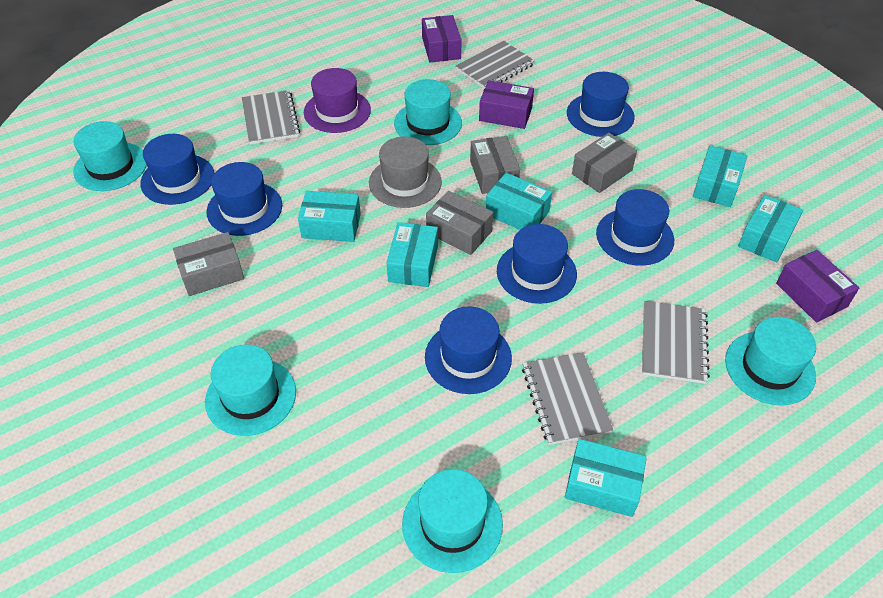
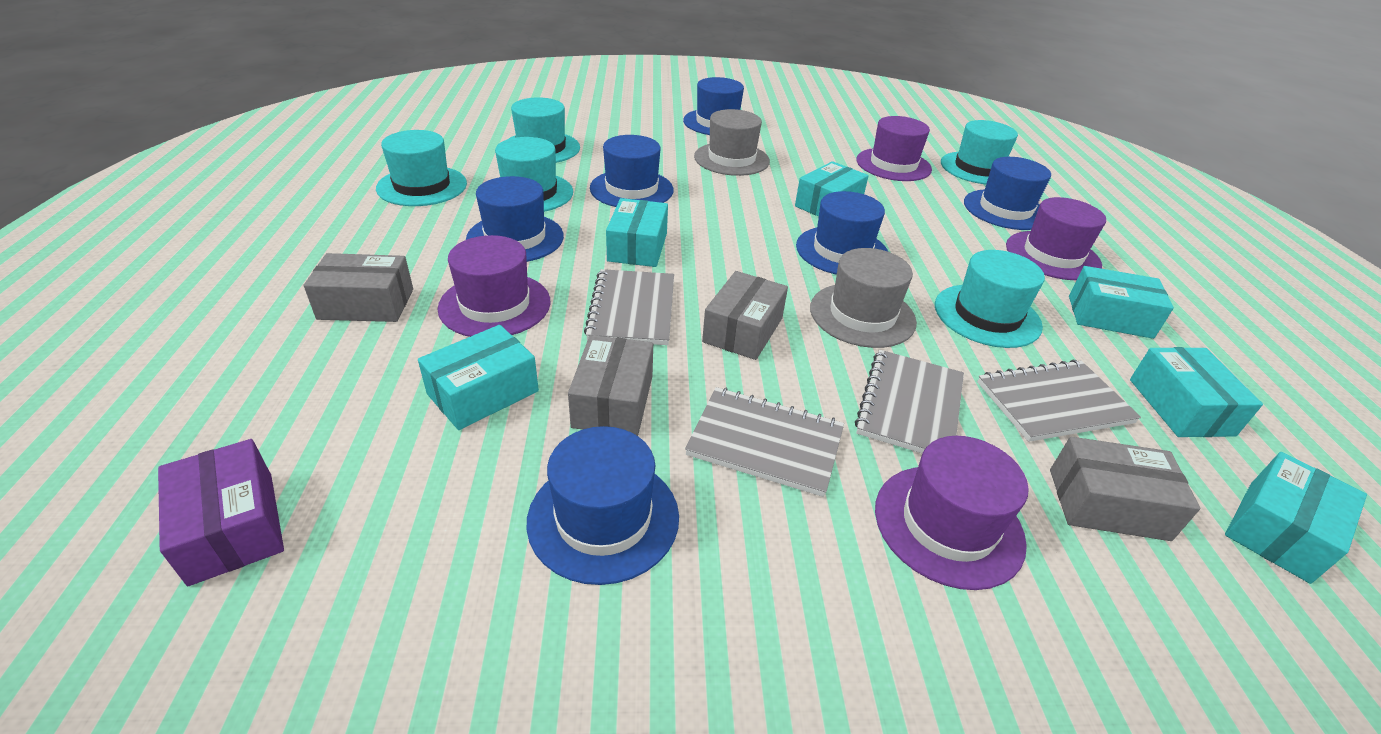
grey hat: 1 -> 2
purple box: 3 -> 1
purple hat: 1 -> 4

